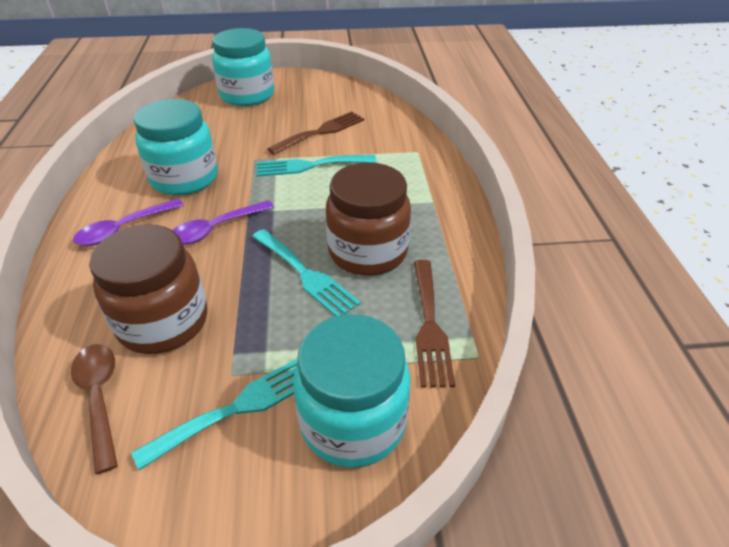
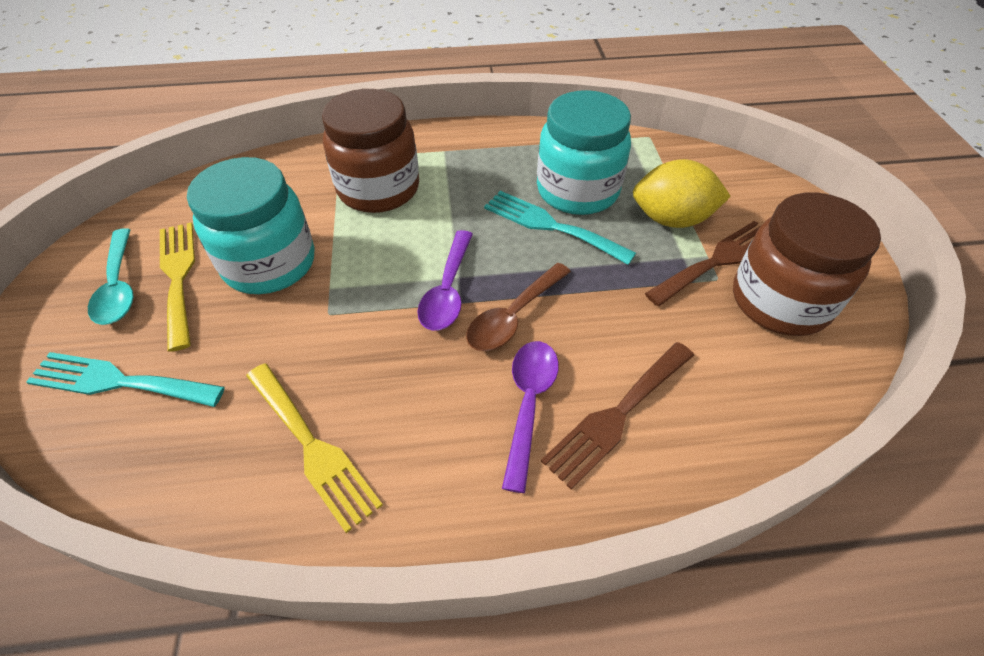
turquoise fork: 3 -> 2
turquoise jar: 3 -> 2
turquoise spoon: 0 -> 1
yellow fork: 0 -> 2
yellow lemon: 0 -> 1

